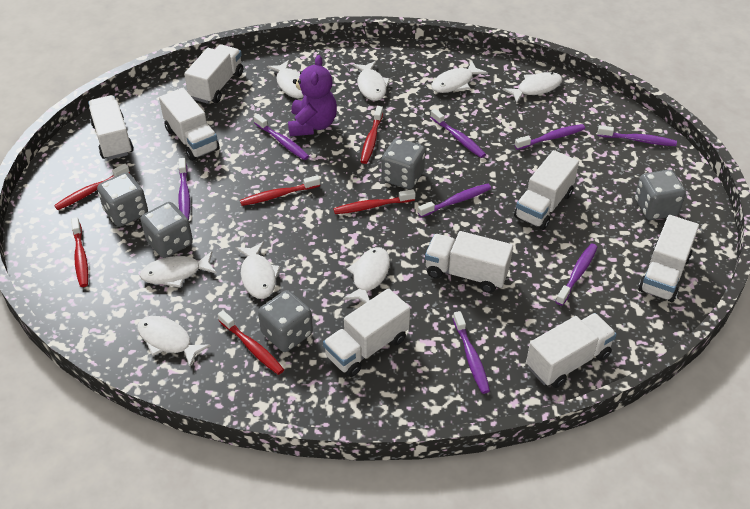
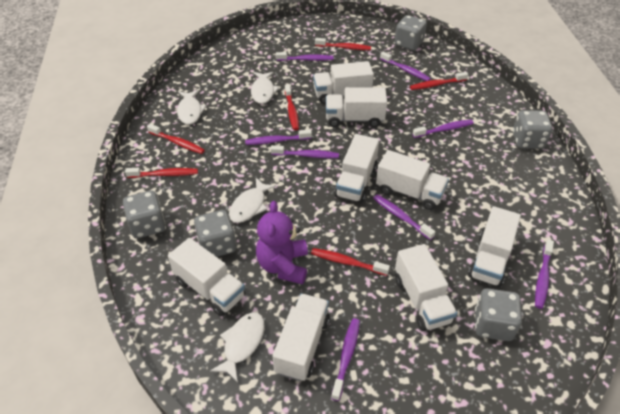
white fish: 8 -> 4

